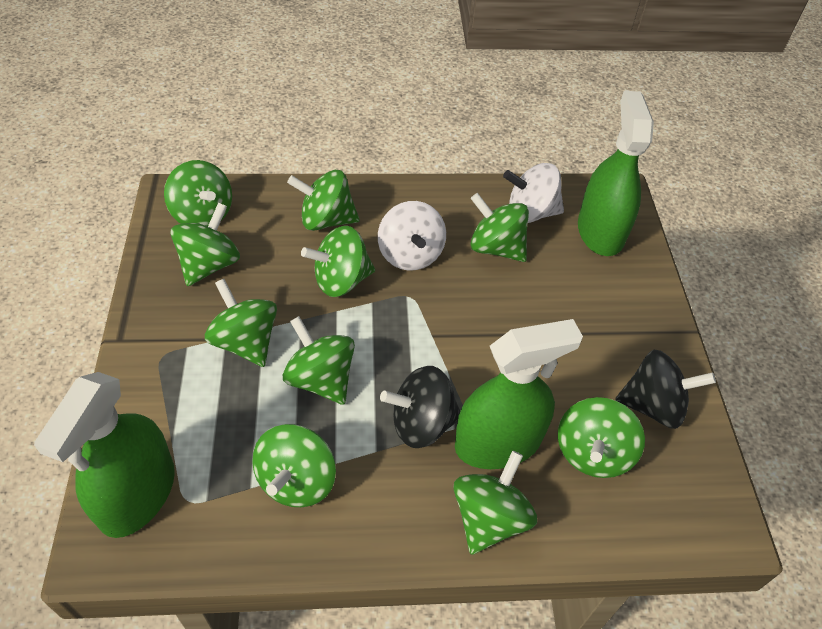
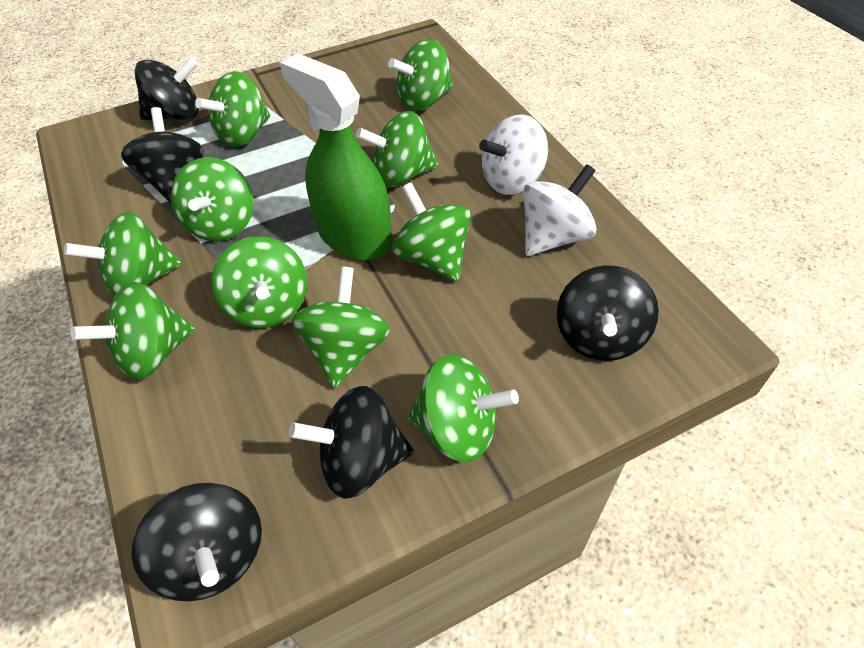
black spinning top: 2 -> 5
green spray bottle: 3 -> 1

